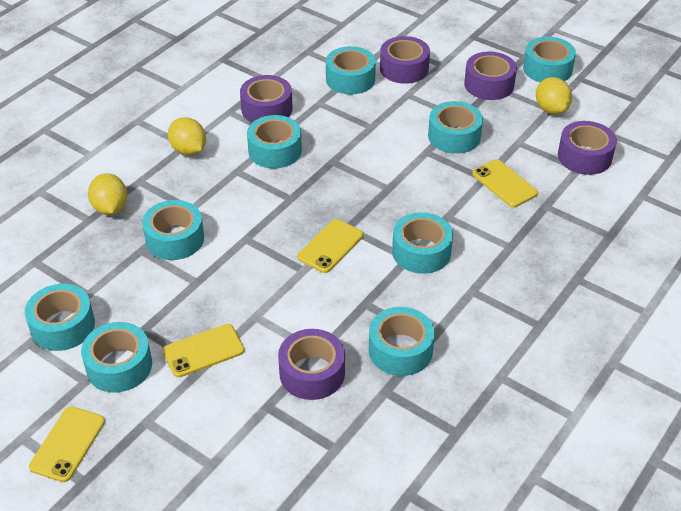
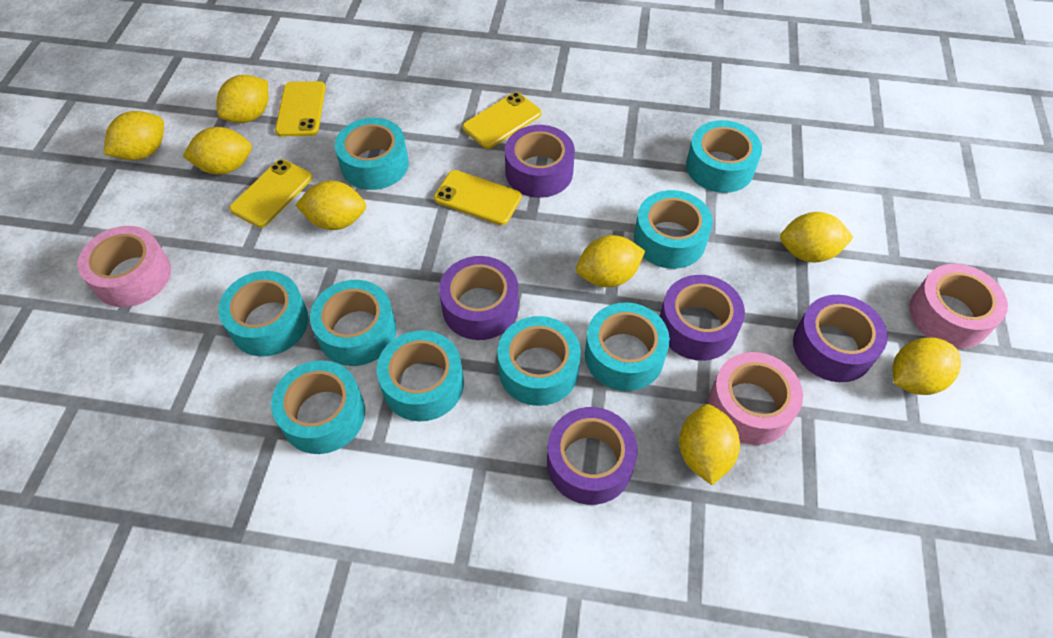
pink tape: 0 -> 3
yellow lemon: 3 -> 8

